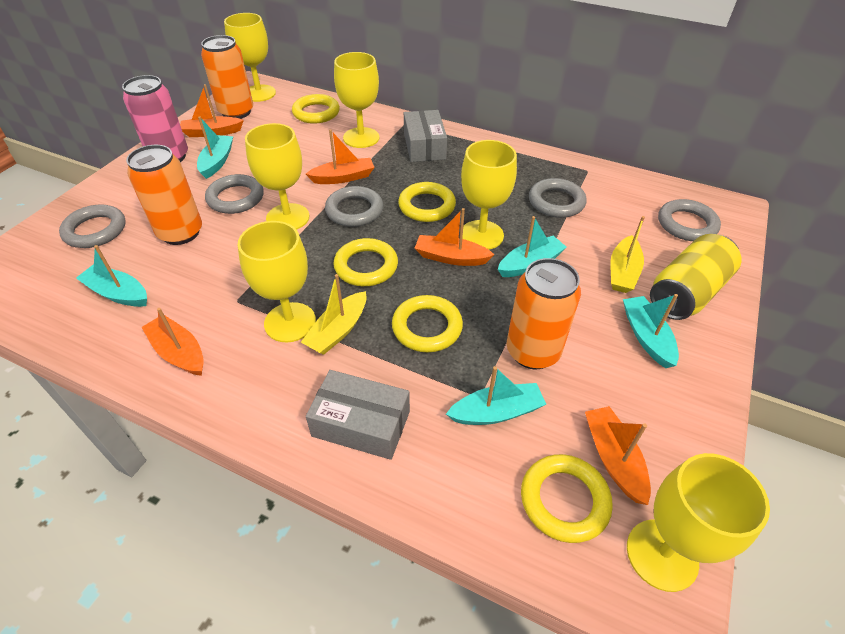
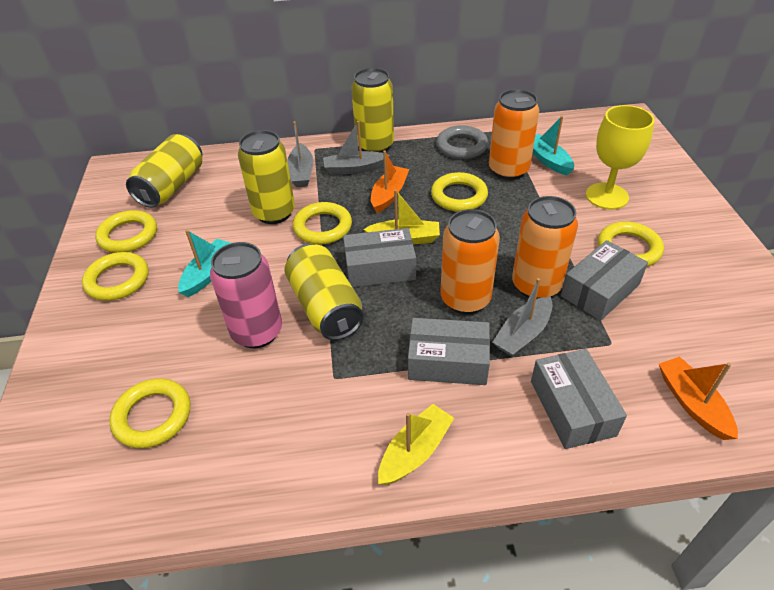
grey boat: 0 -> 3
grey box: 2 -> 4
grey ring: 5 -> 1
orange boat: 5 -> 2
turquoise boat: 5 -> 2
yellow can: 1 -> 4
yellow goblet: 6 -> 1
yellow ring: 5 -> 6

